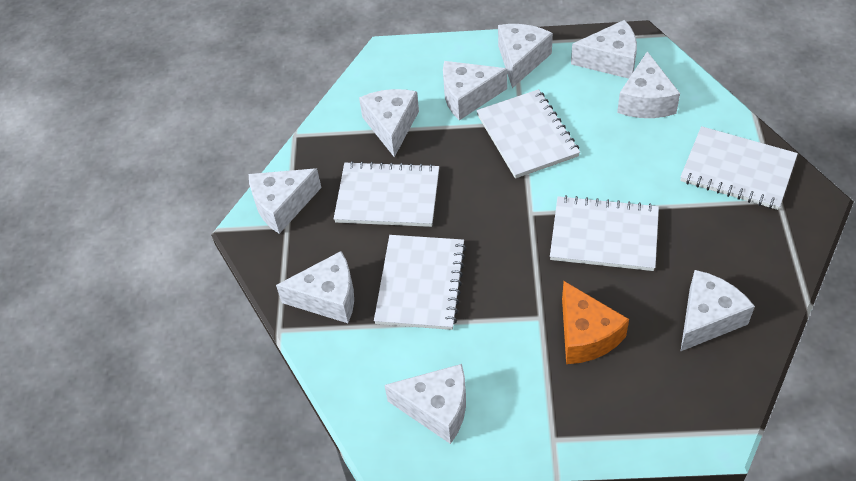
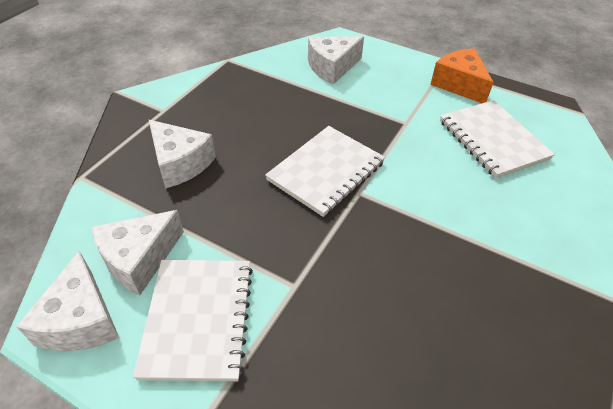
white cheese: 9 -> 4
white notebook: 5 -> 3

